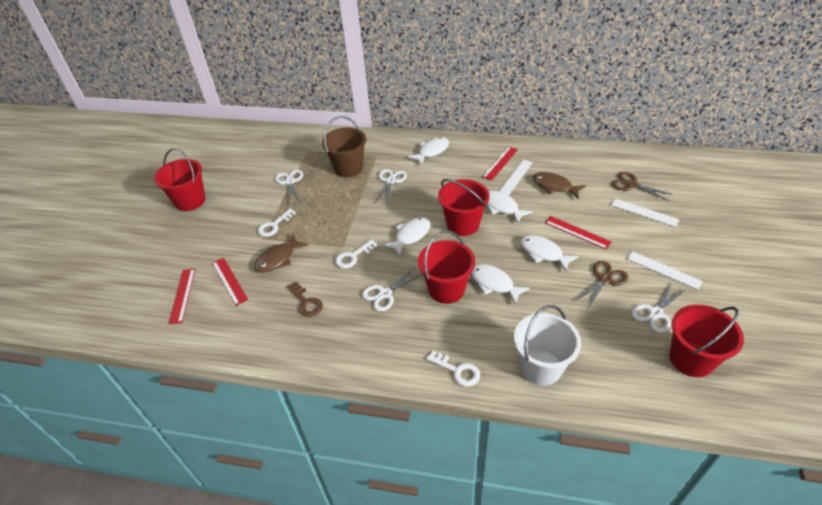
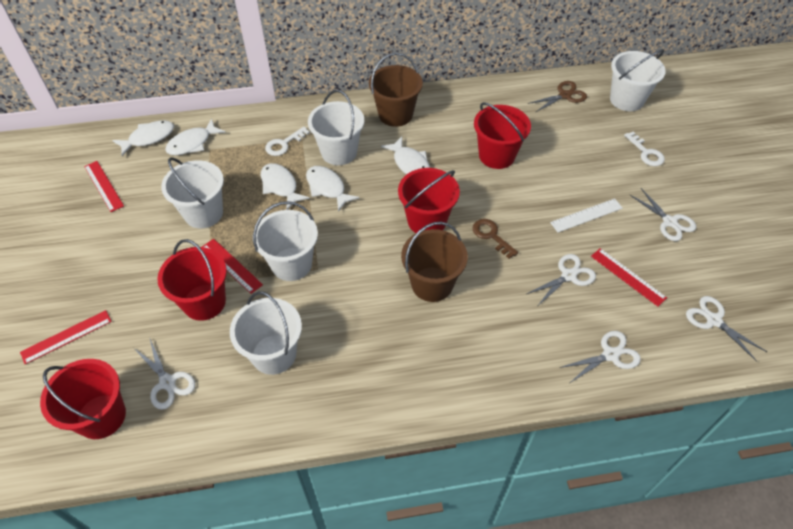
brown bucket: 1 -> 2
brown fish: 2 -> 0
brown scissors: 2 -> 1
white bucket: 1 -> 5
white key: 3 -> 2
white ruler: 3 -> 1
white scissors: 4 -> 5

